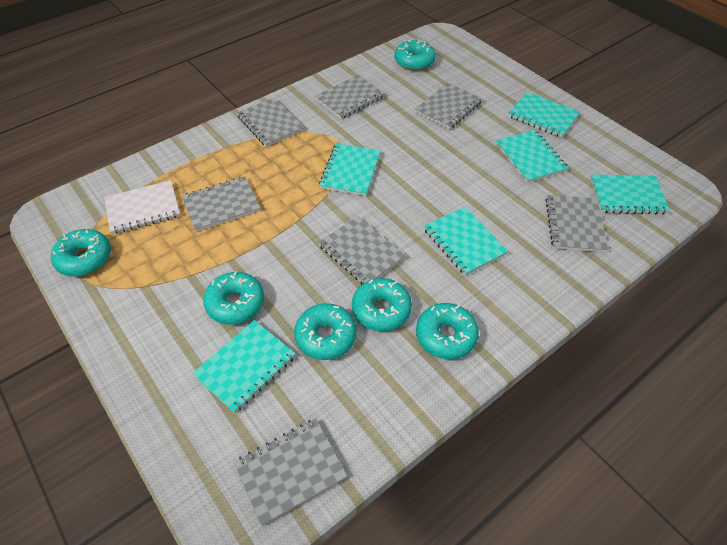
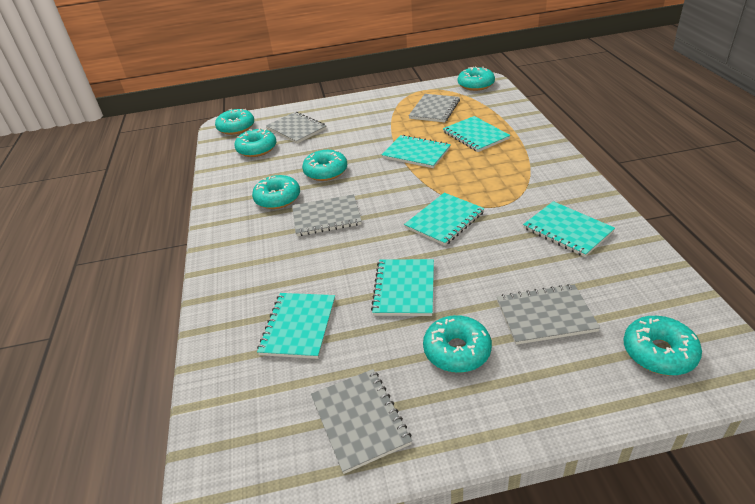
grey notebook: 7 -> 5
turquoise donut: 6 -> 7
white notebook: 1 -> 0

